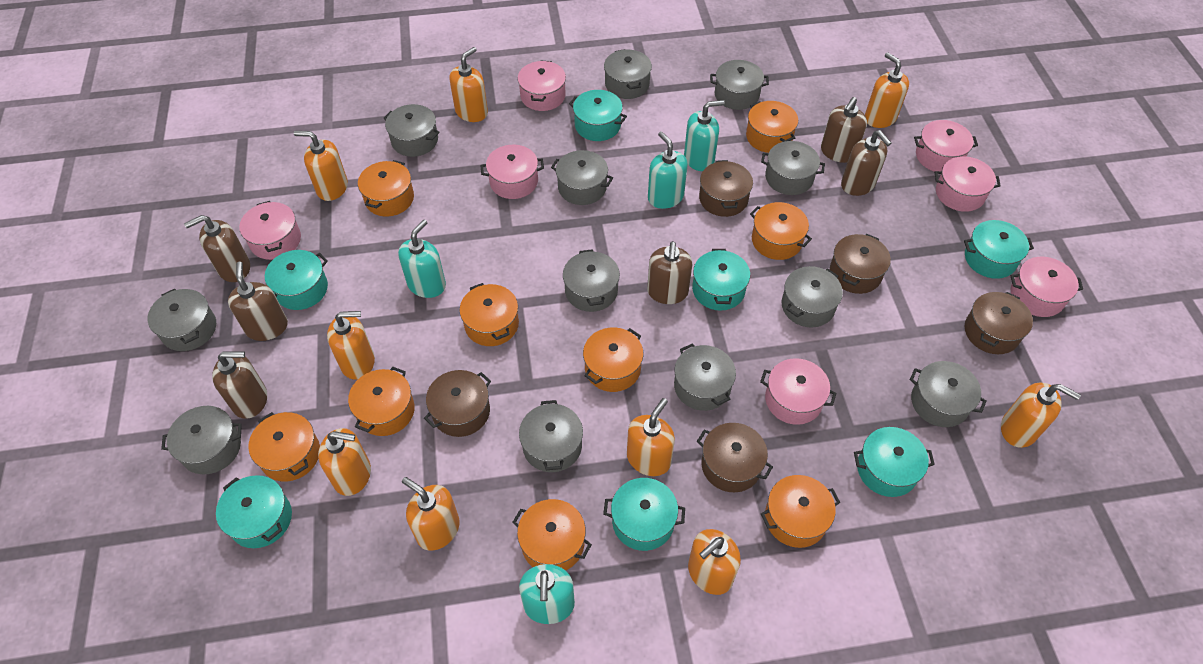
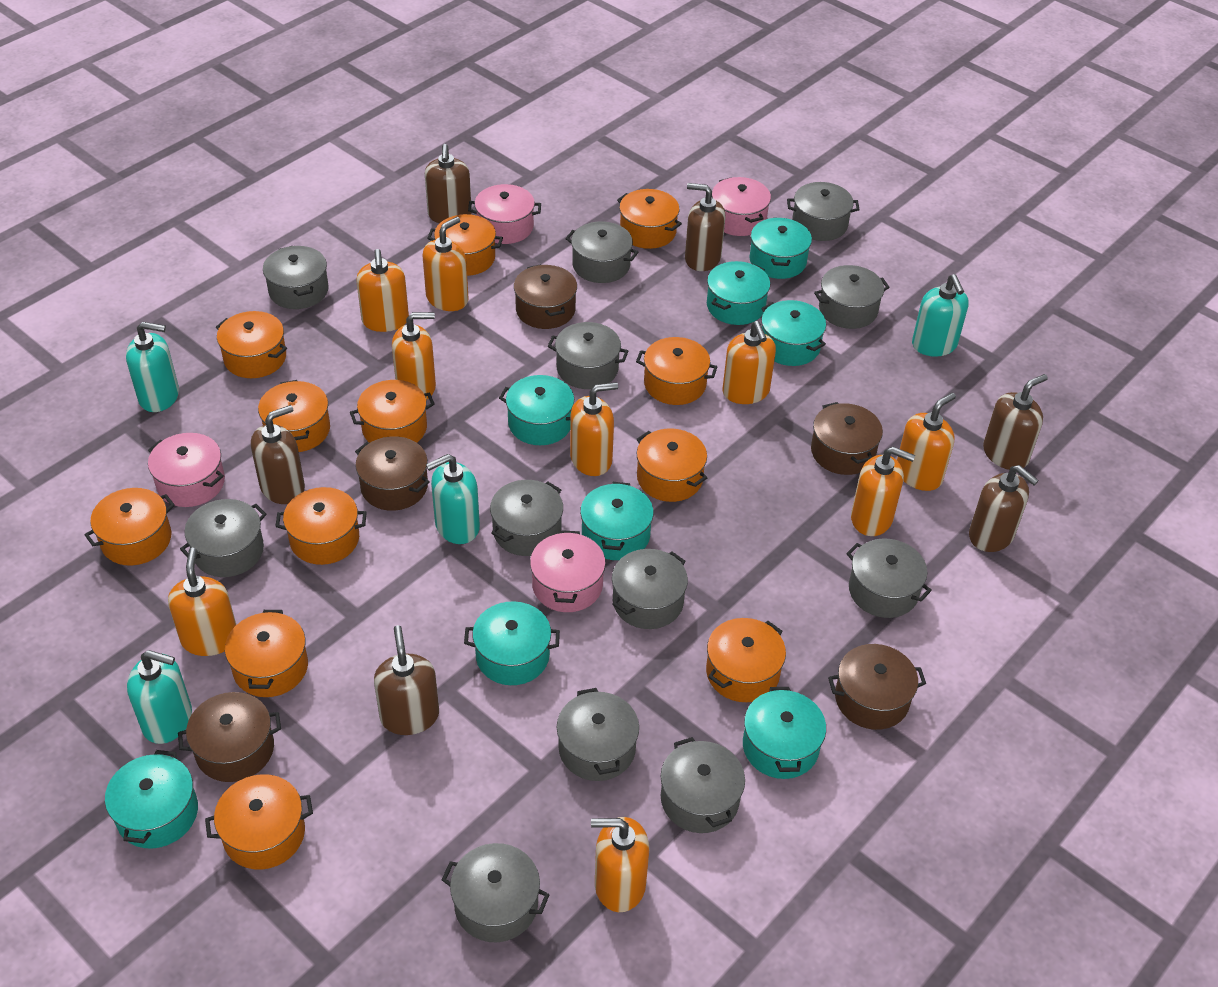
orange pot: 9 -> 12
pink pot: 7 -> 4
turquoise pot: 7 -> 8

